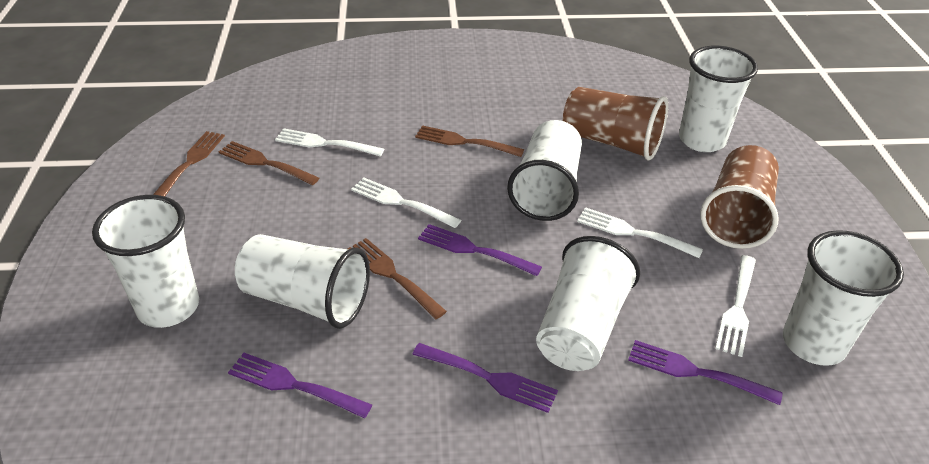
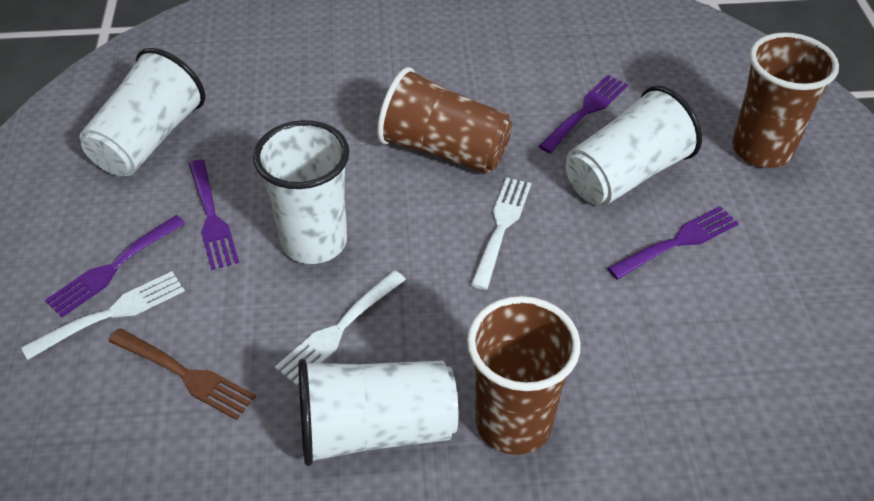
brown cup: 2 -> 3
brown fork: 4 -> 1
white cup: 6 -> 4
white fork: 4 -> 3

